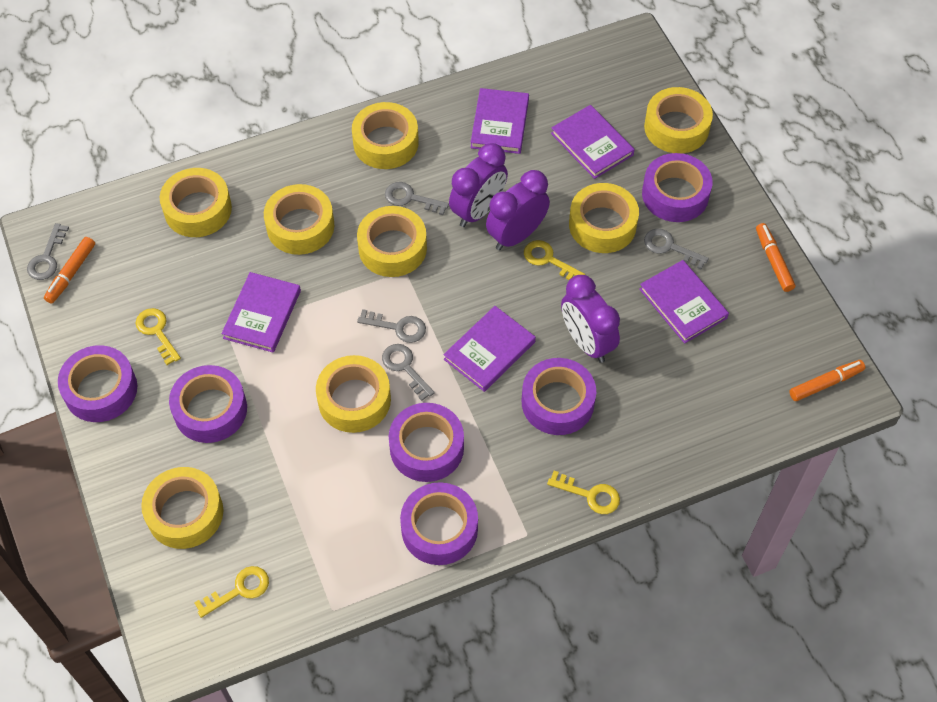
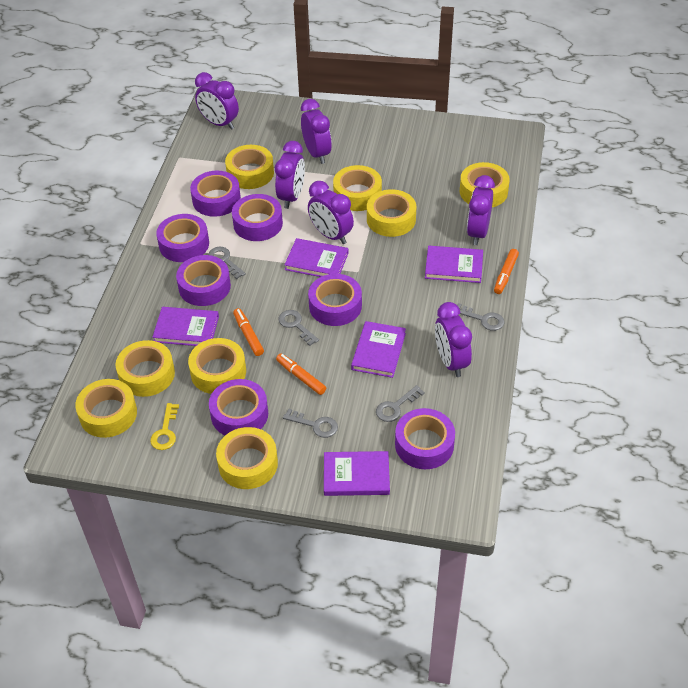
purple clock: 3 -> 6
purple tape: 6 -> 7
yellow key: 4 -> 1

